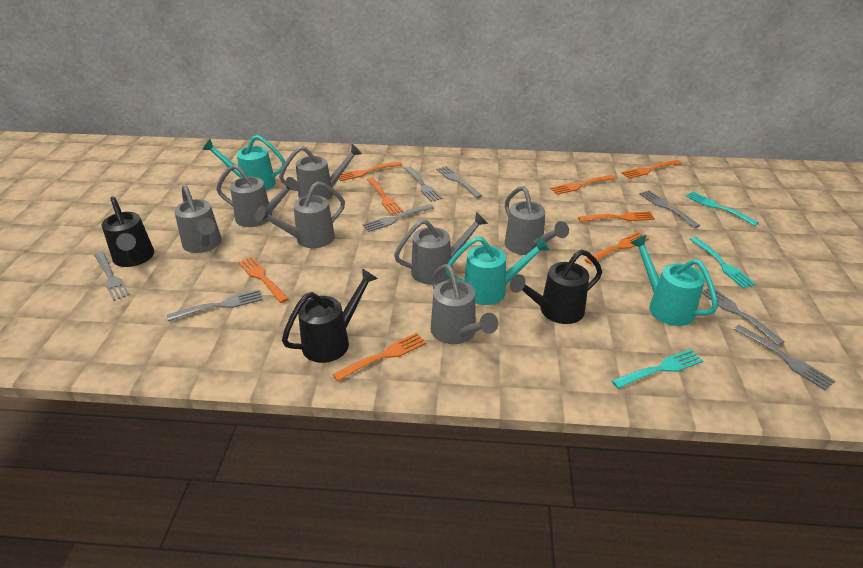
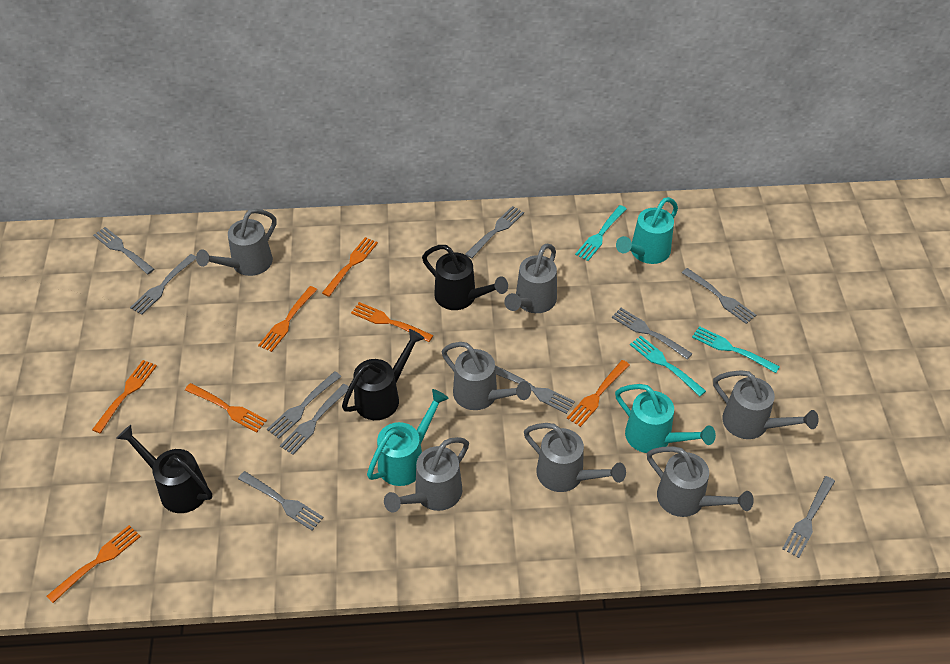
grey fork: 8 -> 10
orange fork: 8 -> 7

